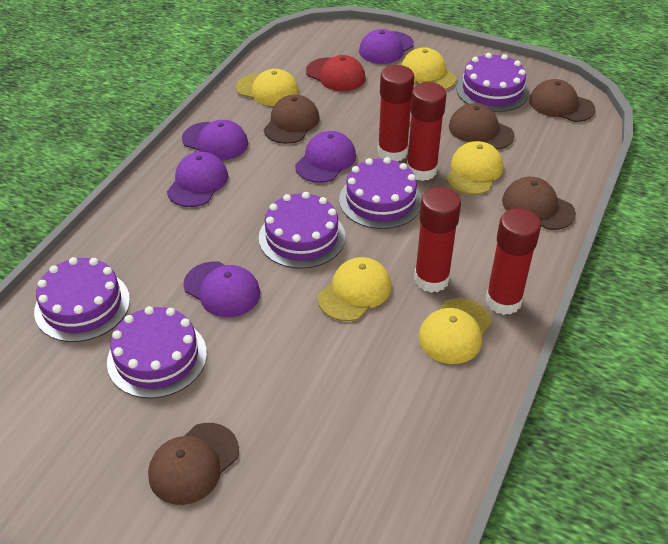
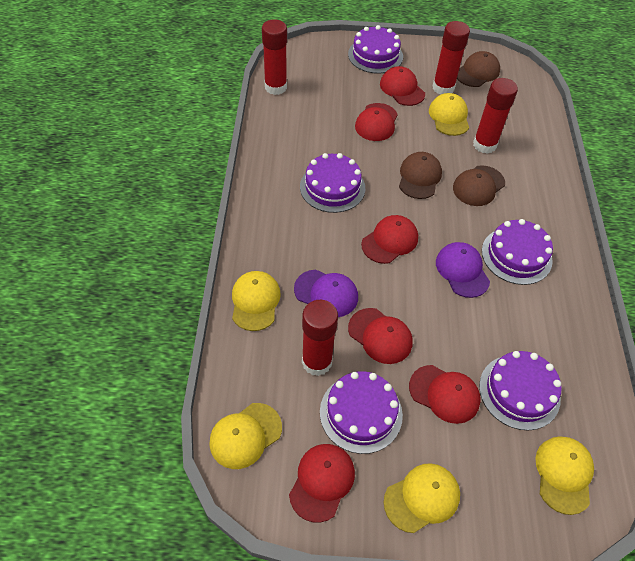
brown cap: 5 -> 3
purple cap: 5 -> 2
red cap: 1 -> 6

